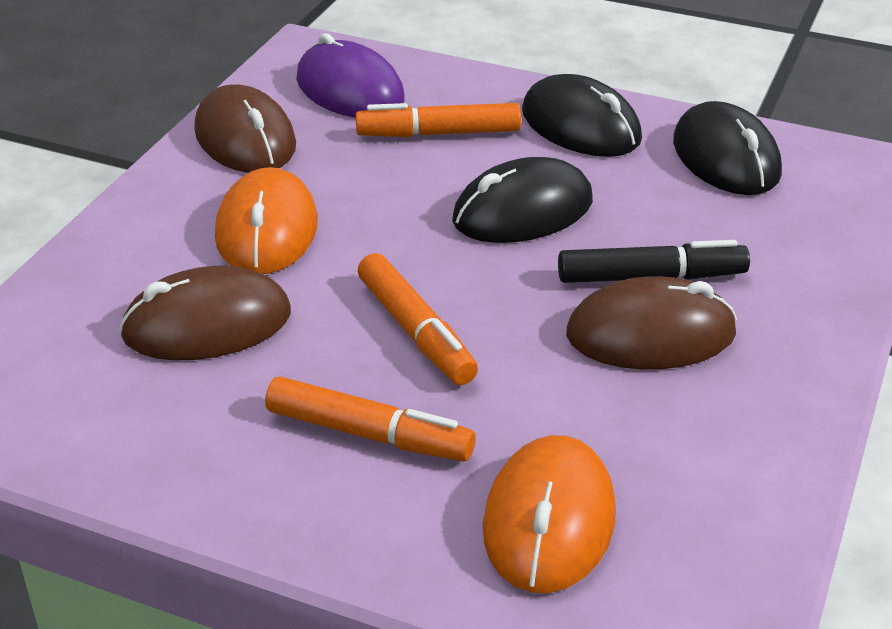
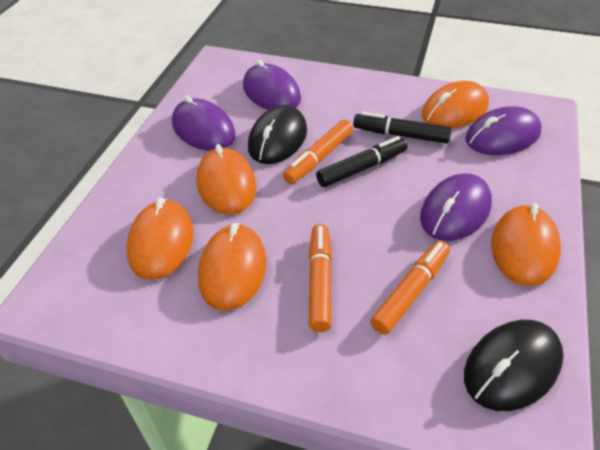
black marker: 1 -> 2
black mouse: 3 -> 2
brown mouse: 3 -> 0
orange mouse: 2 -> 5
purple mouse: 1 -> 4

